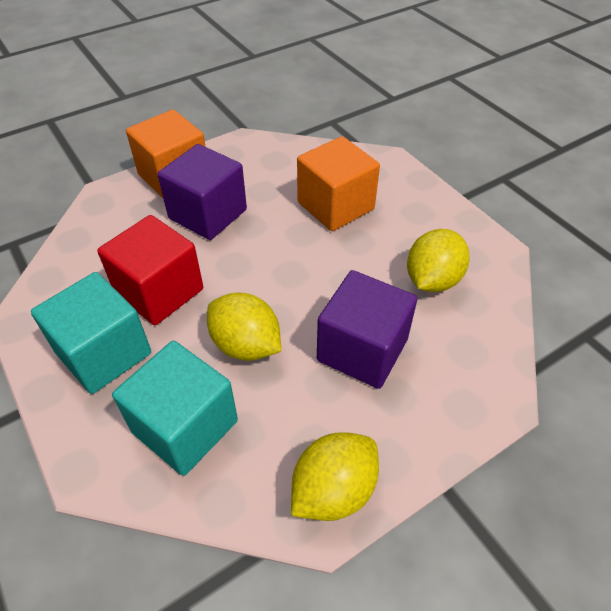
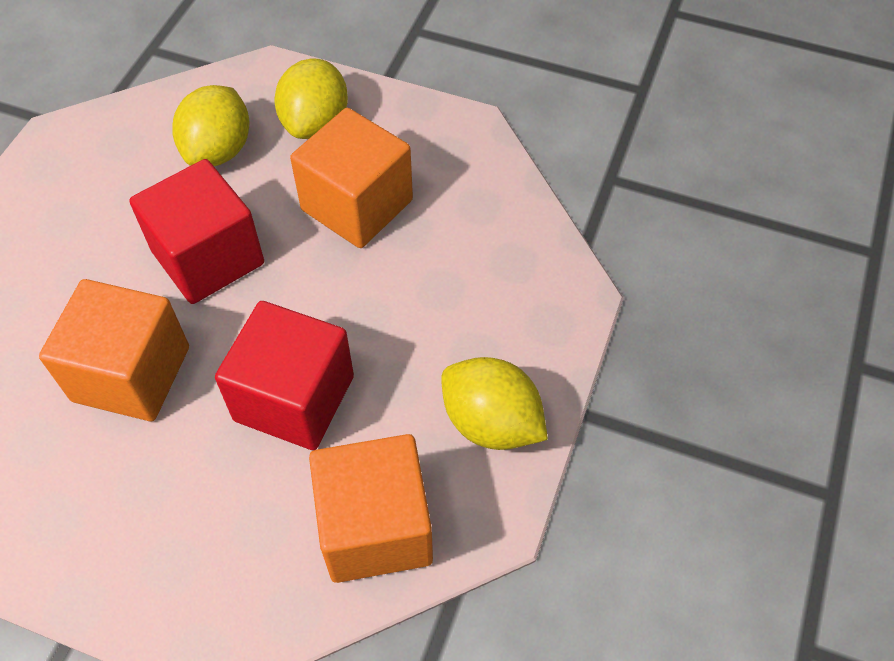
orange cube: 2 -> 3
purple cube: 2 -> 0
red cube: 1 -> 2
turquoise cube: 2 -> 0

